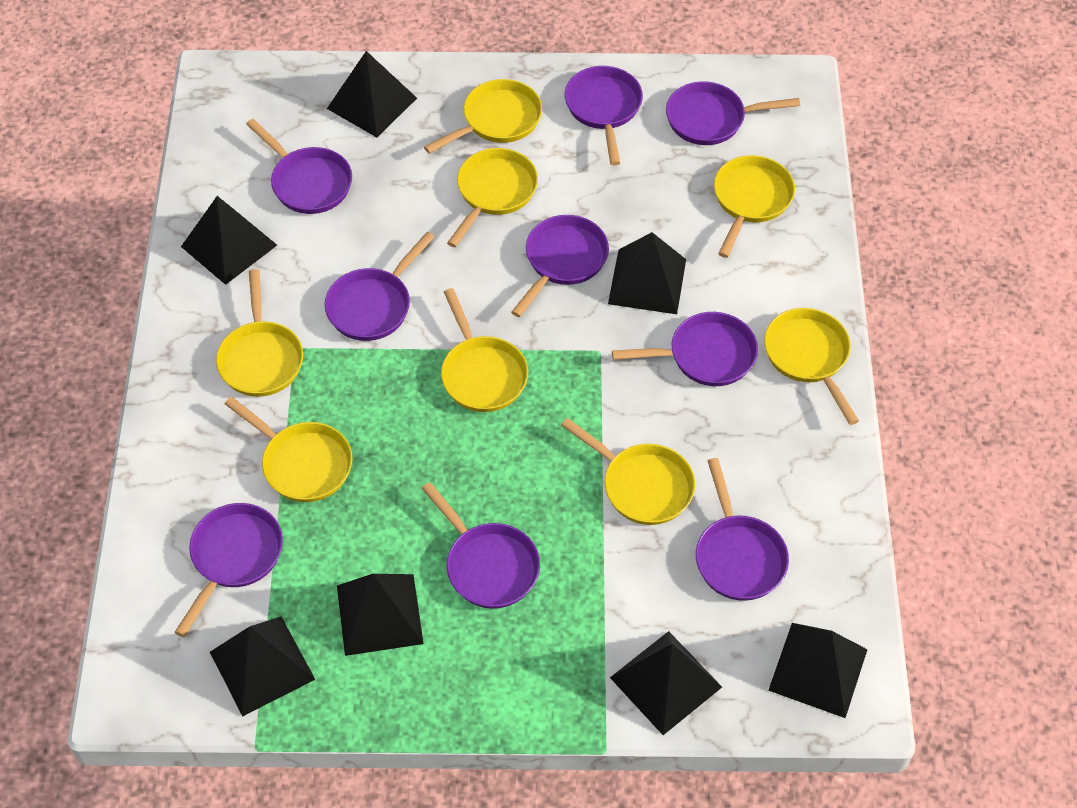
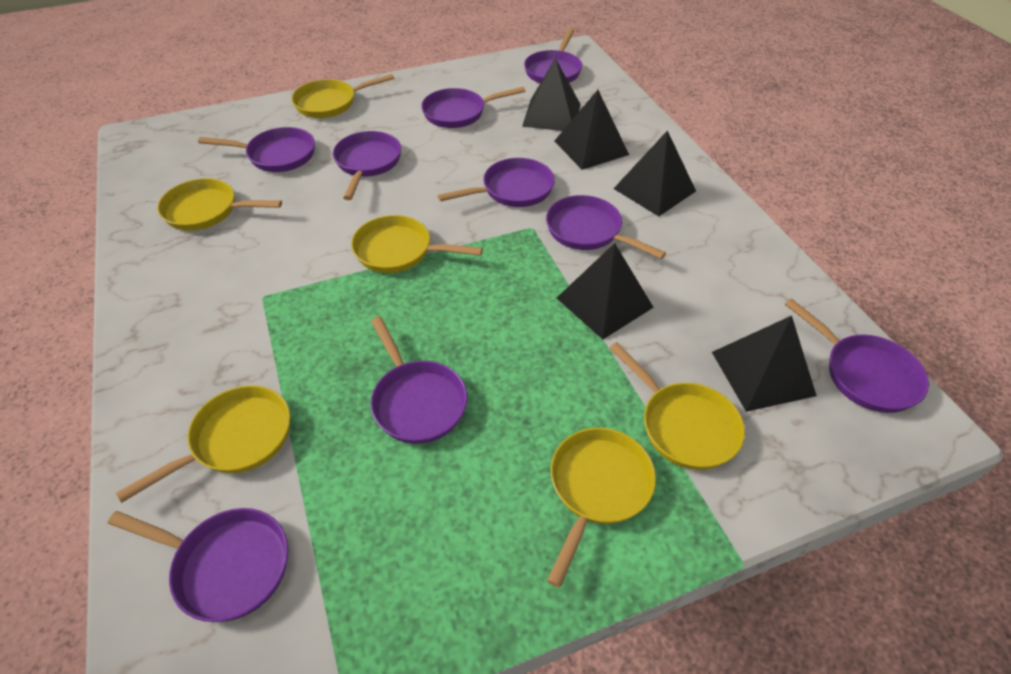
black pyramid: 7 -> 5
yellow pan: 8 -> 6

